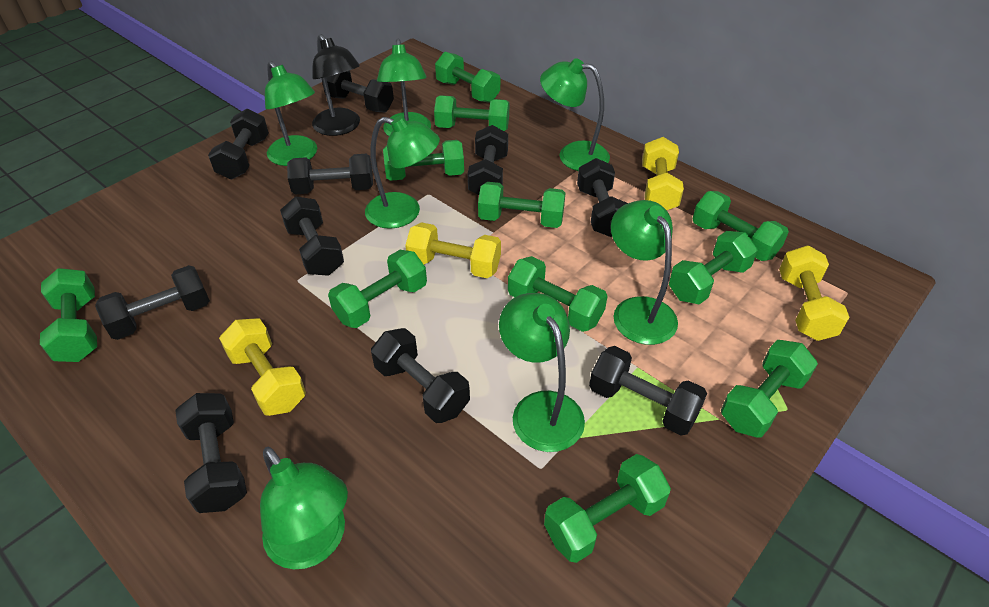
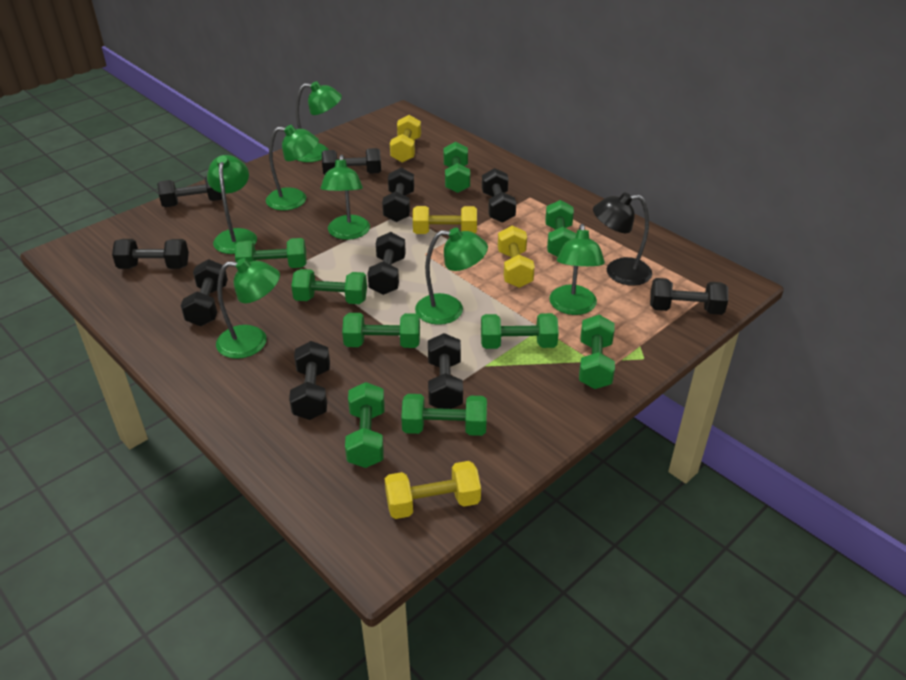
green dumbbell: 11 -> 9

